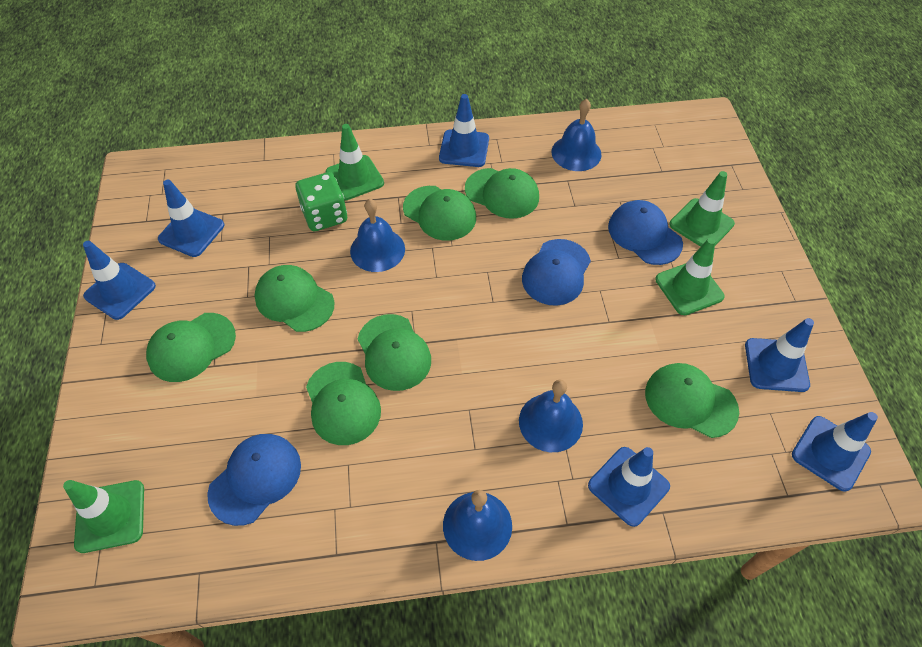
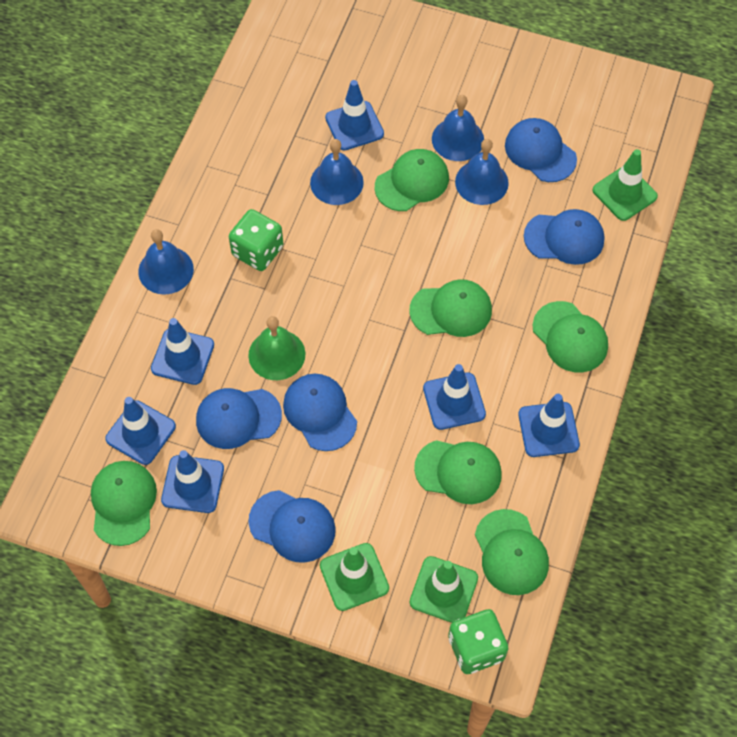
blue cap: 3 -> 5
green bell: 0 -> 1
green cap: 7 -> 6
green dice: 1 -> 2
green traffic cone: 4 -> 3

